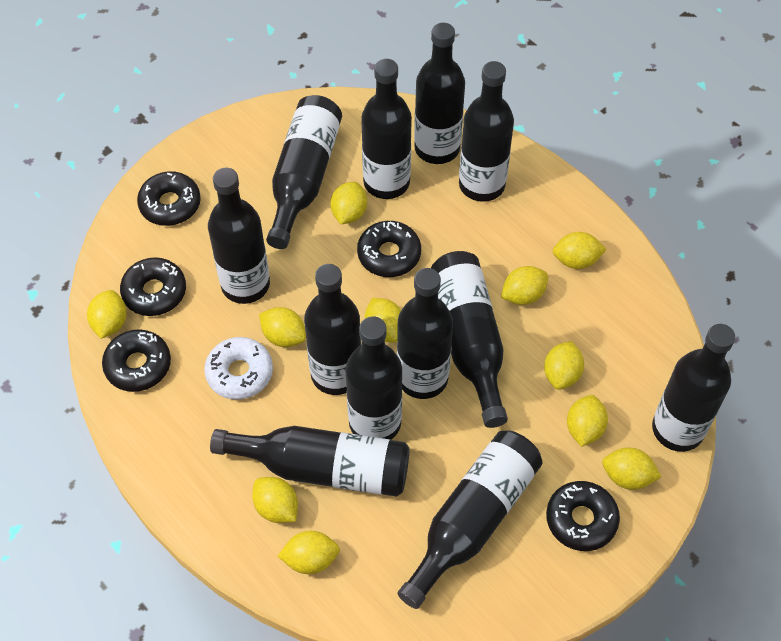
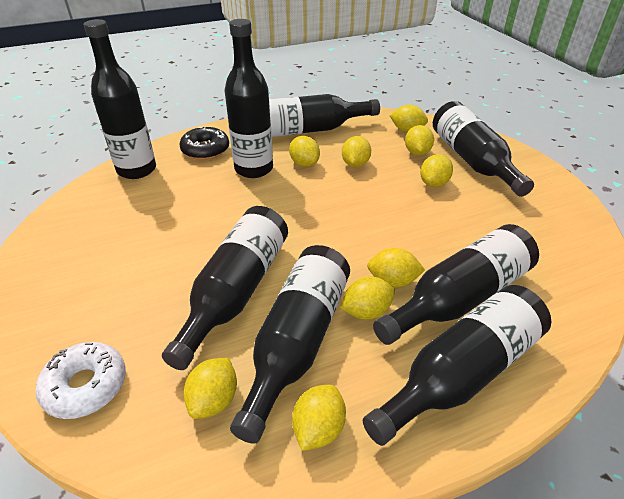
black bottle: 12 -> 8
black donut: 5 -> 1
yellow lemon: 11 -> 9

